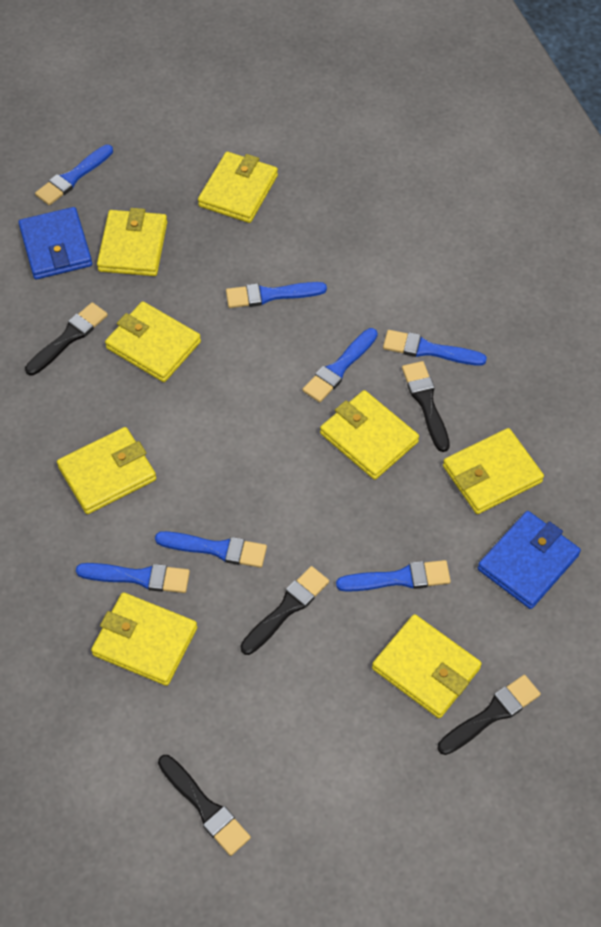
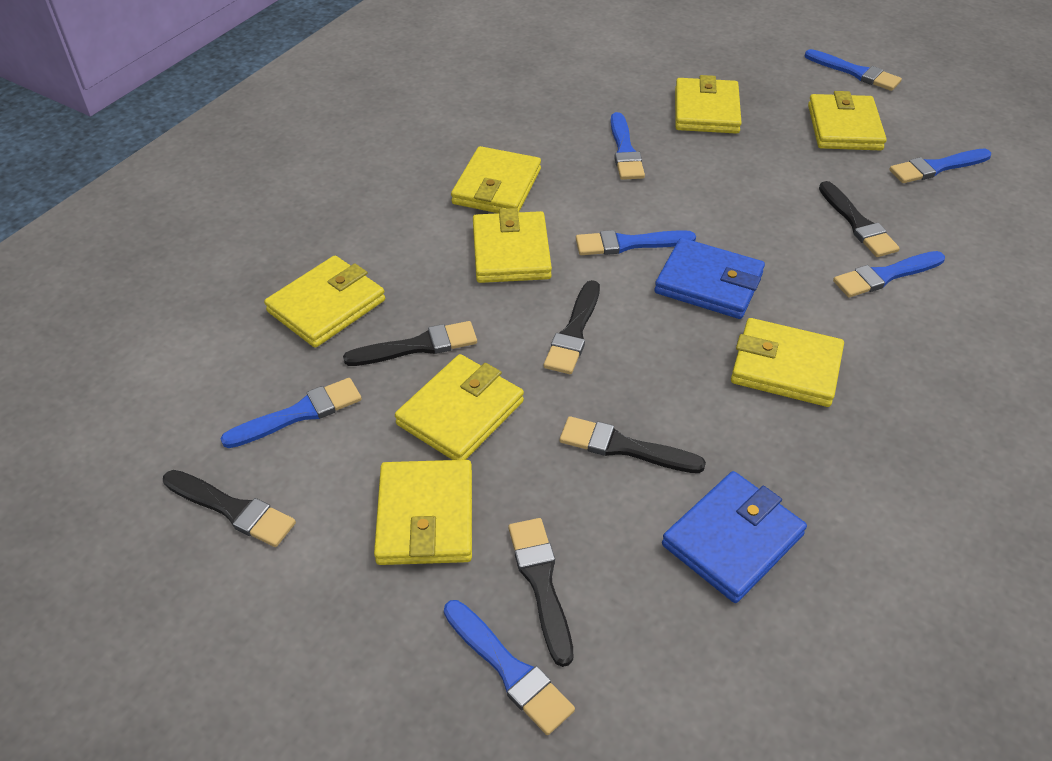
black brush: 5 -> 6

